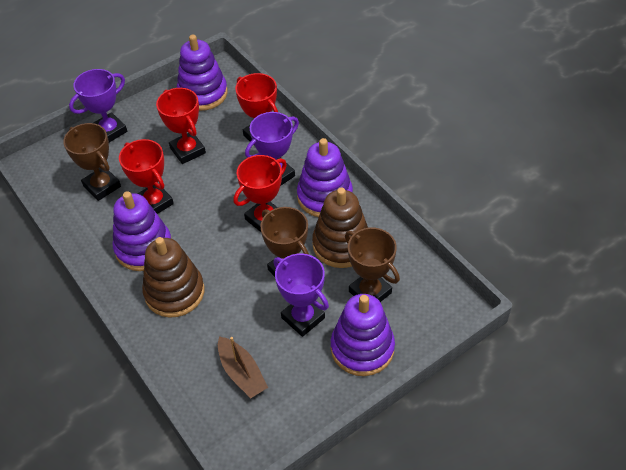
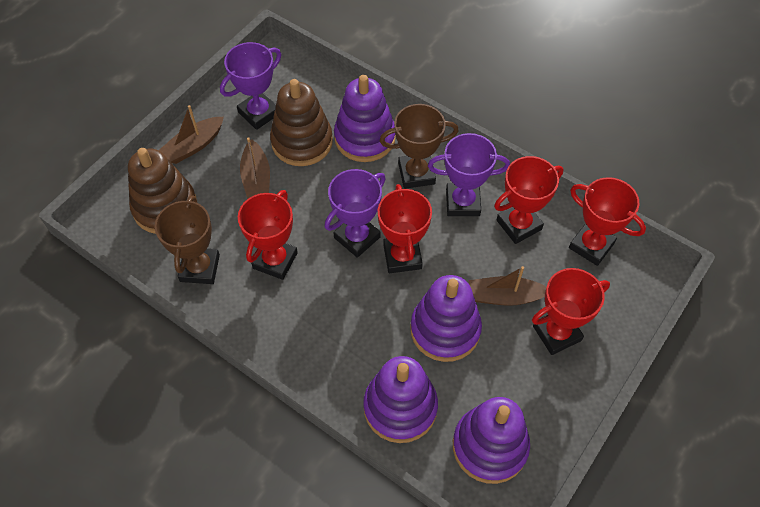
brown boat: 1 -> 3
brown trophy: 3 -> 2
red trophy: 4 -> 5

